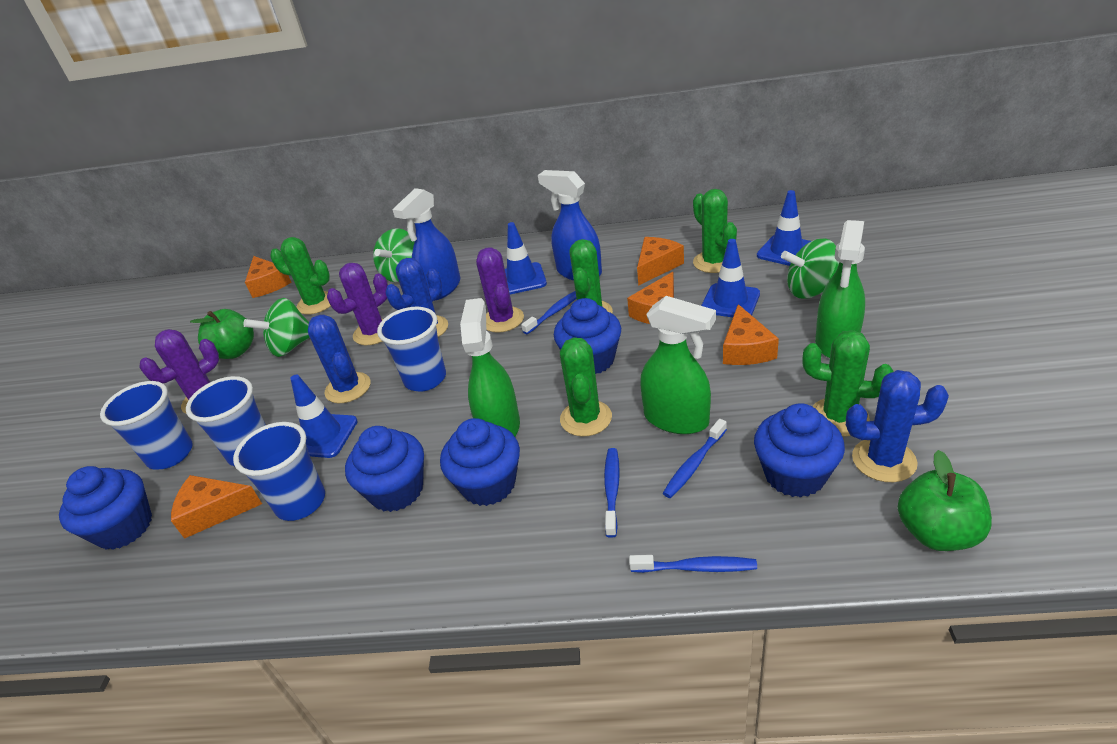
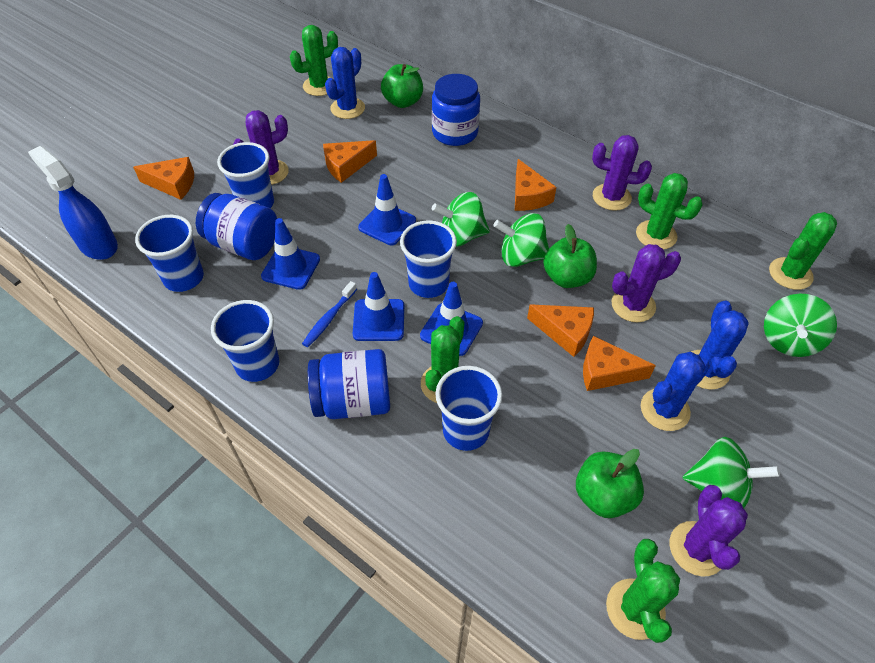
blue cup: 4 -> 5
blue cupcake: 5 -> 0
blue jar: 0 -> 3
blue spray bottle: 2 -> 1
blue toothbrush: 4 -> 1
green apple: 2 -> 3
green spinning top: 3 -> 4
green spray bottle: 3 -> 0
purple cactus: 3 -> 4

